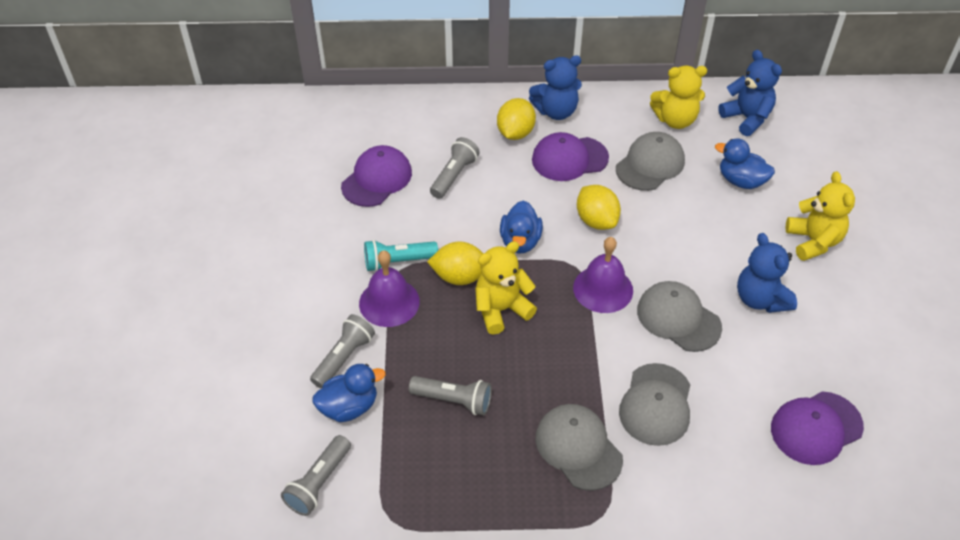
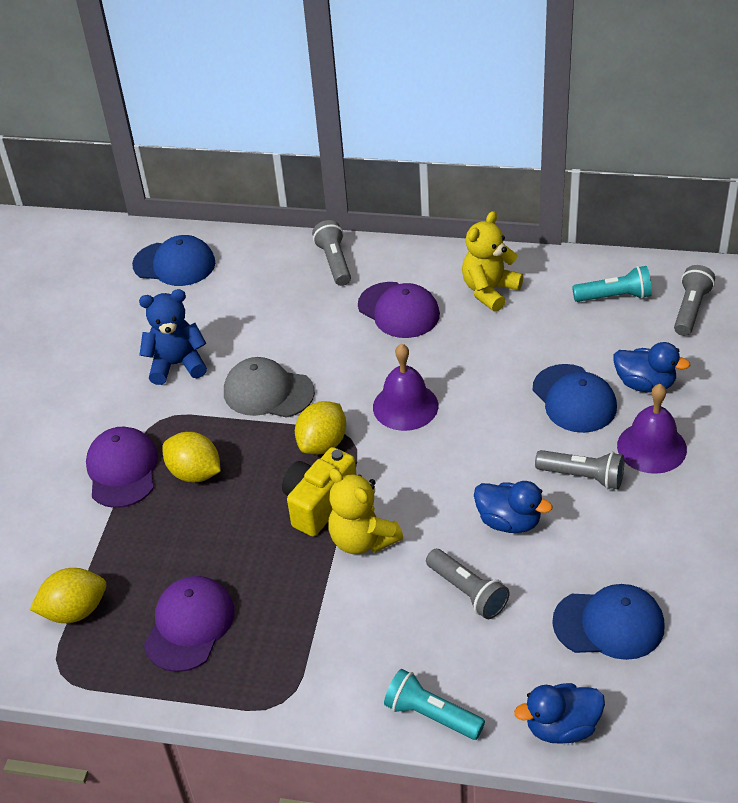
blue cap: 0 -> 3
blue teddy bear: 3 -> 1
grey cap: 4 -> 1
turquoise flashlight: 1 -> 2
yellow camera: 0 -> 1
yellow teddy bear: 3 -> 2

